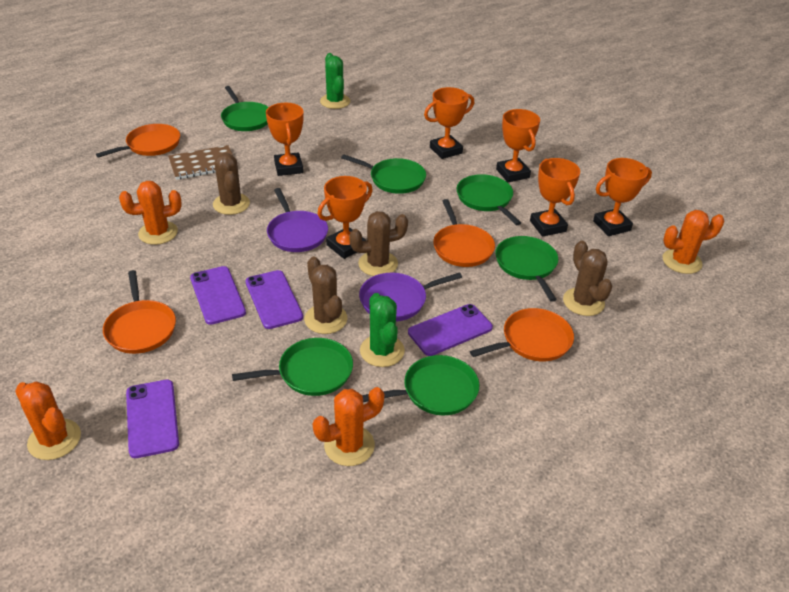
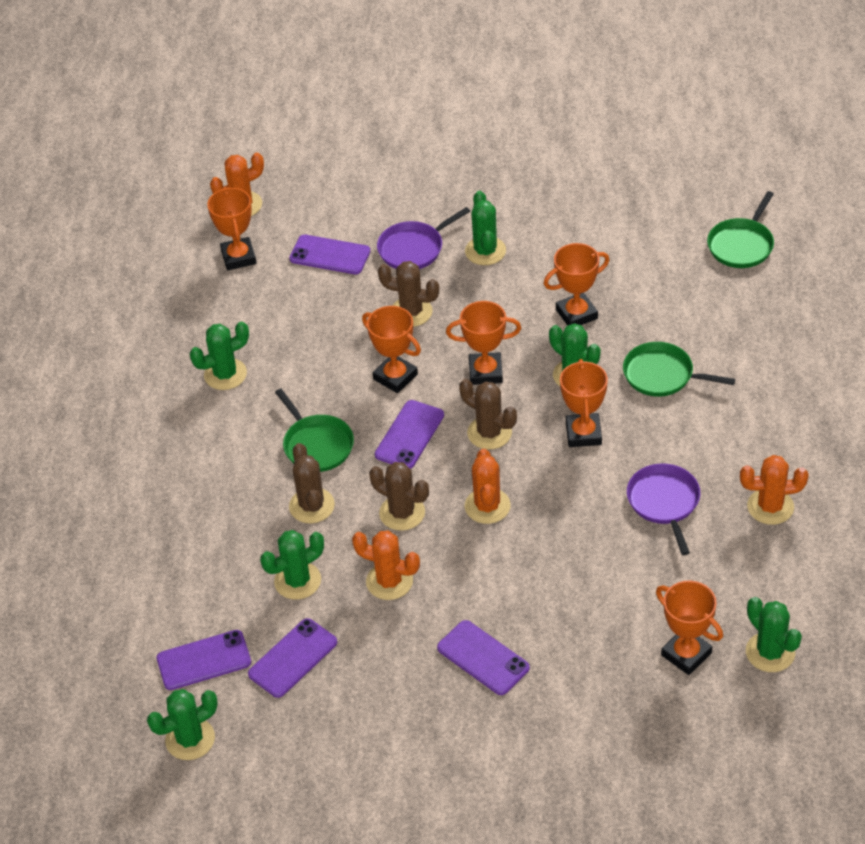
brown notebook: 1 -> 0
green cactus: 2 -> 6
green pan: 6 -> 3
orange pan: 4 -> 0
purple phone: 4 -> 5

